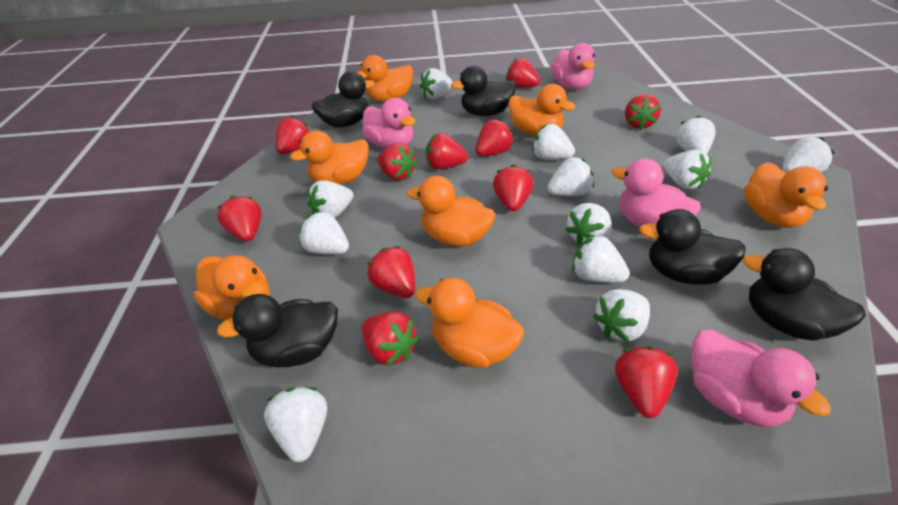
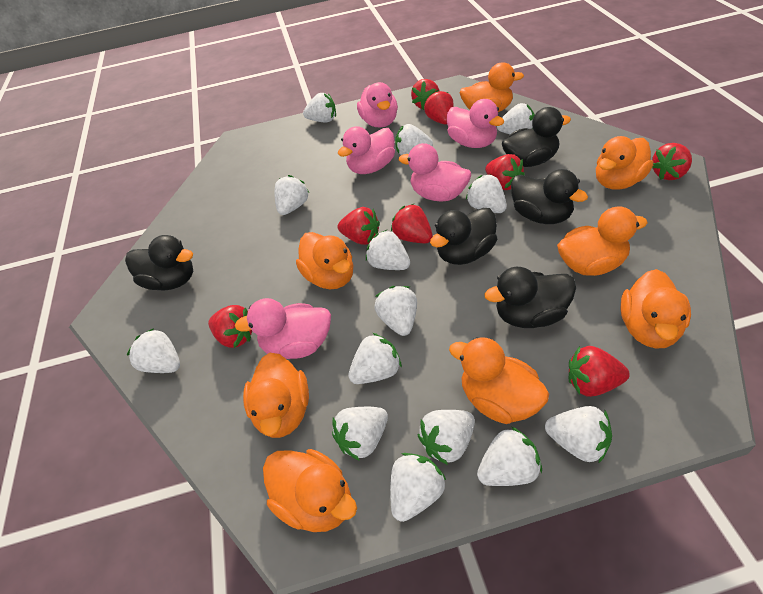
orange duck: 7 -> 8
pink duck: 4 -> 5
red strawberry: 11 -> 8
white strawberry: 12 -> 14

